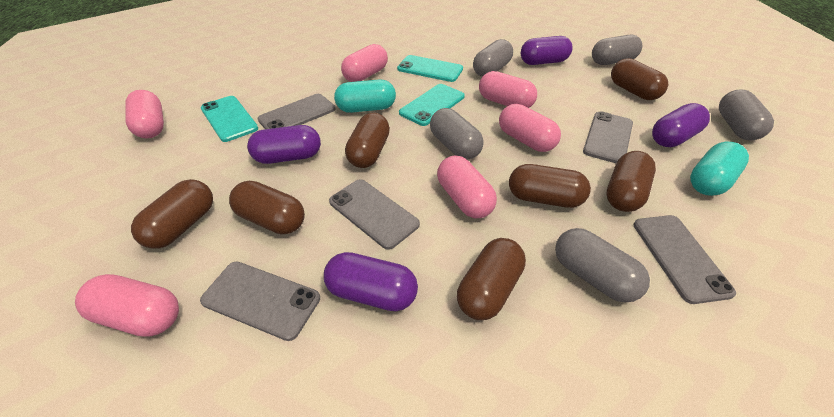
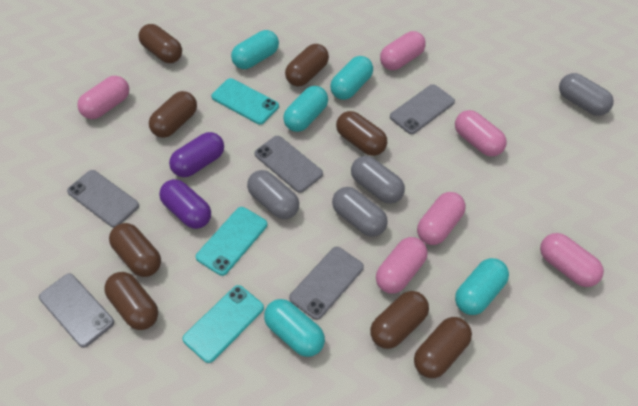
brown capsule: 7 -> 8
grey capsule: 5 -> 4
purple capsule: 4 -> 2
turquoise capsule: 2 -> 5

